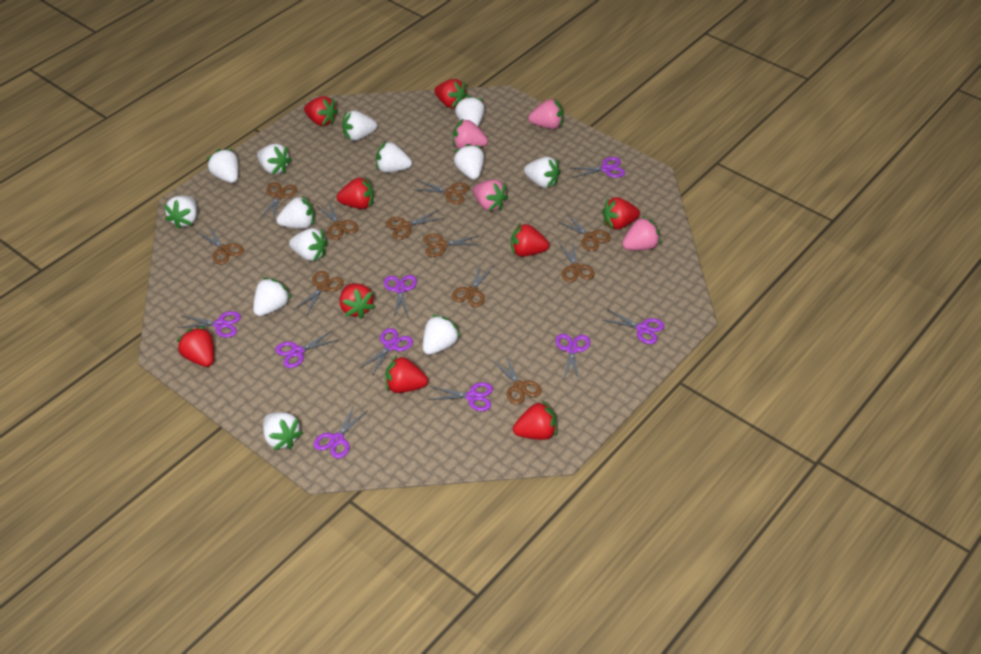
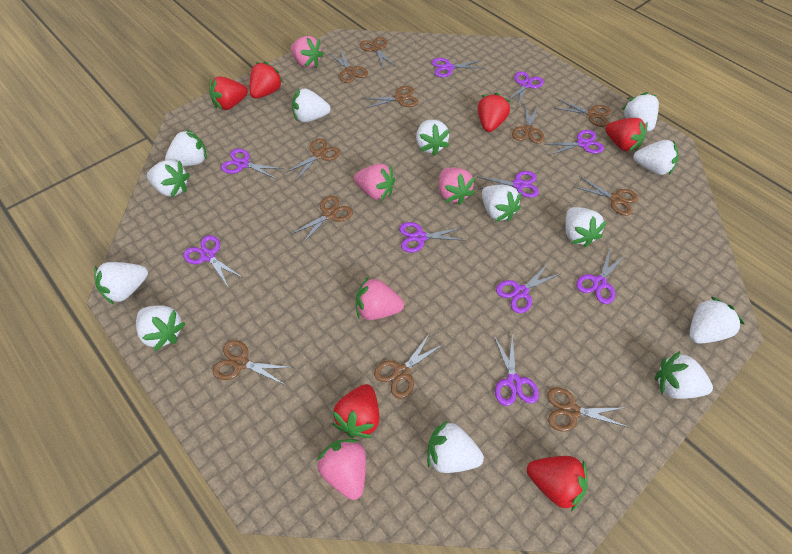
pink strawberry: 4 -> 5
purple scissors: 9 -> 10
red strawberry: 9 -> 6

